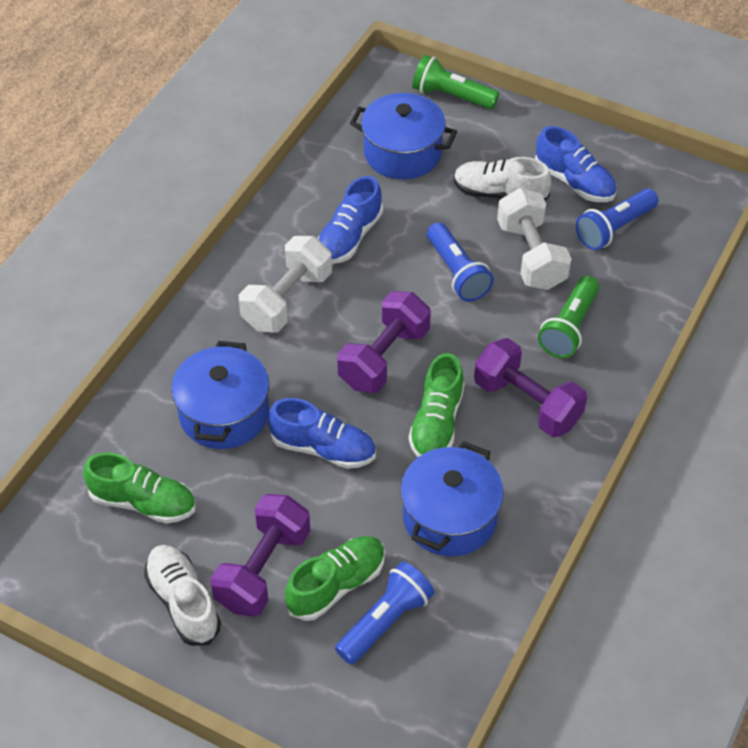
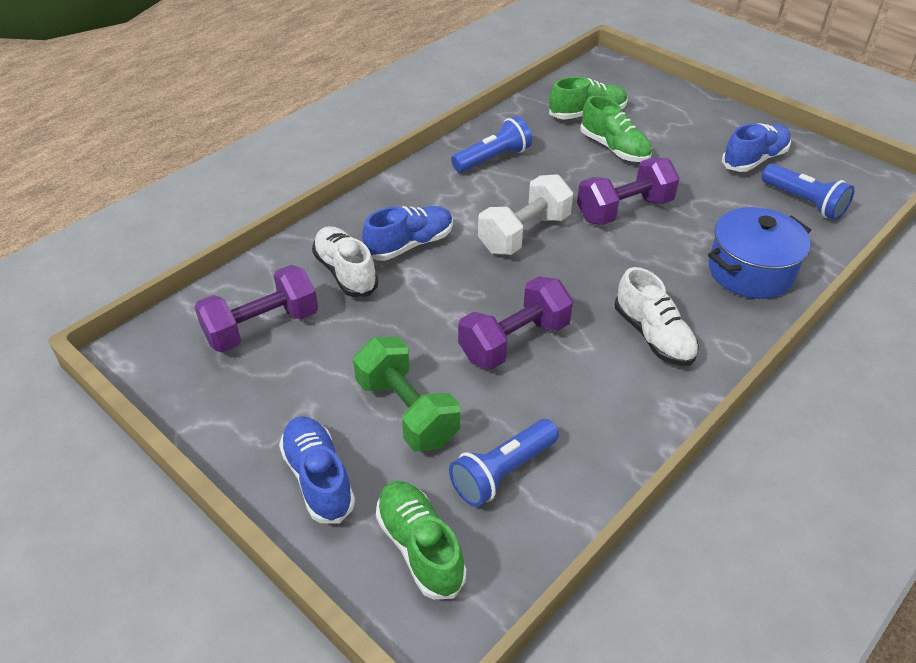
blue pot: 3 -> 1
green dumbbell: 0 -> 1
green flashlight: 2 -> 0
white dumbbell: 2 -> 1

